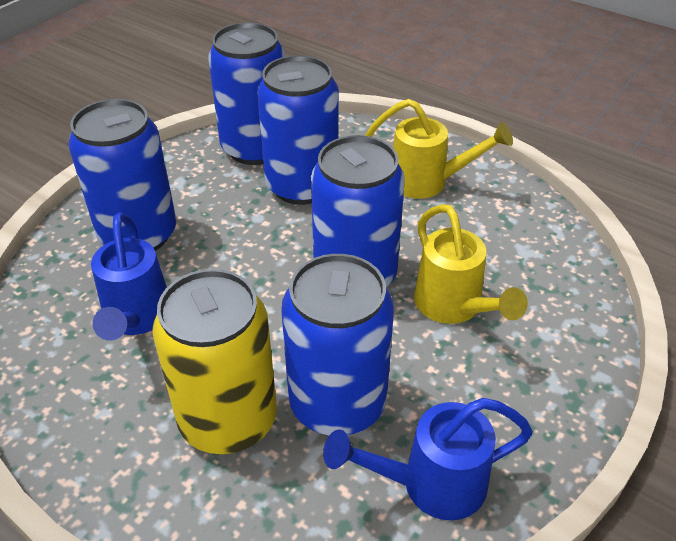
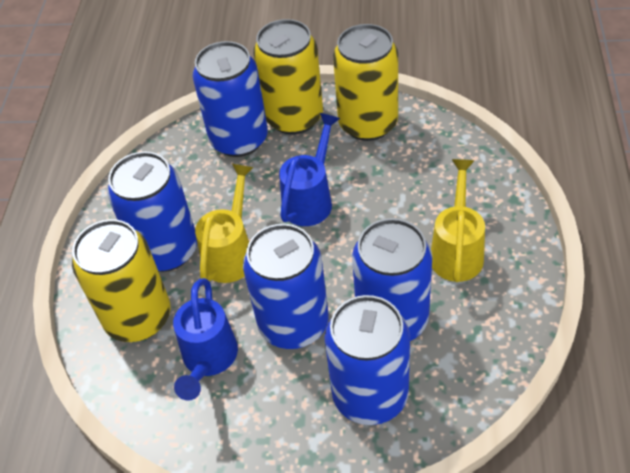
yellow can: 1 -> 3

